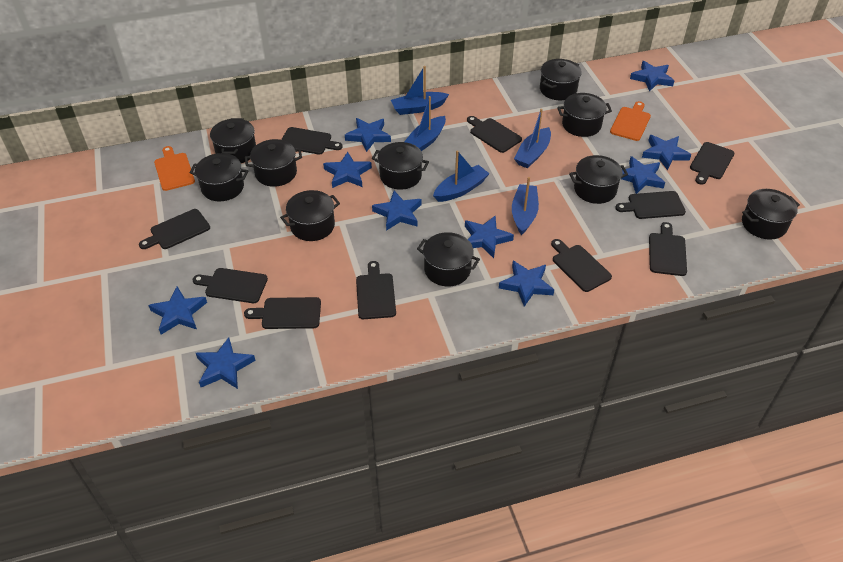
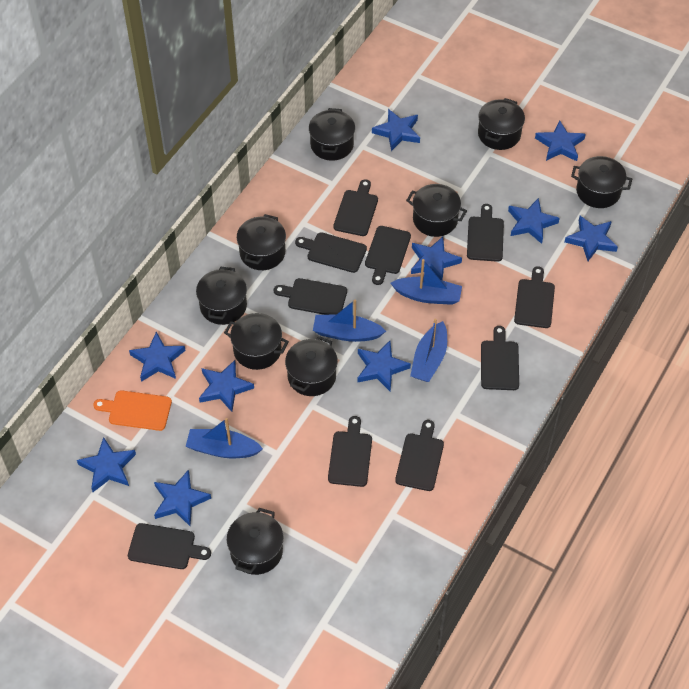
black pot: 10 -> 9
blue boat: 5 -> 4
orange cutting board: 2 -> 1

